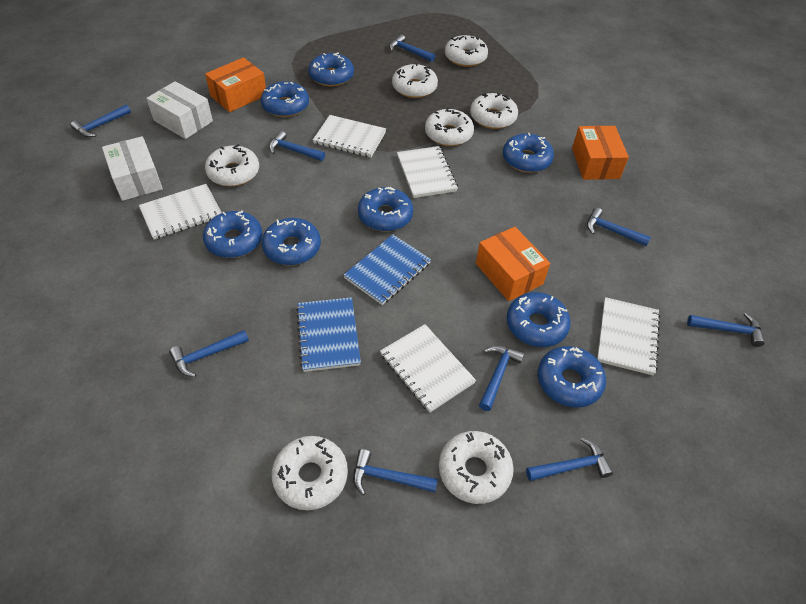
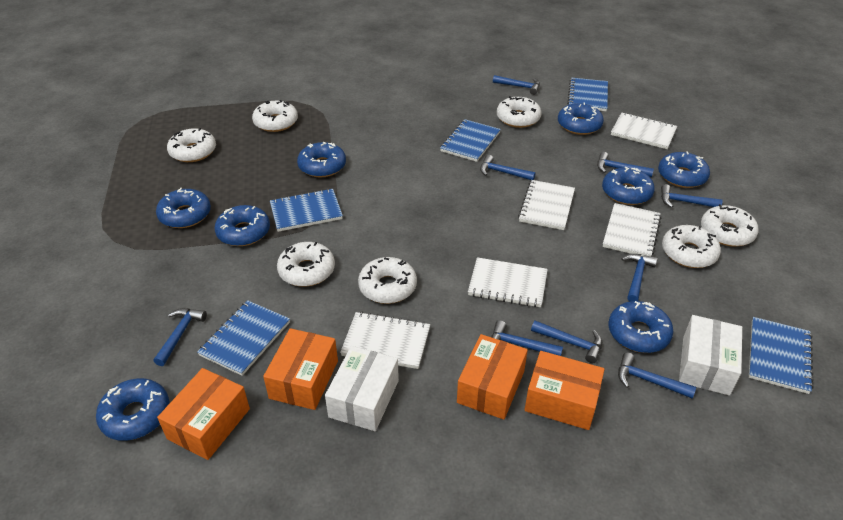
blue notebook: 2 -> 5
orange box: 3 -> 4

